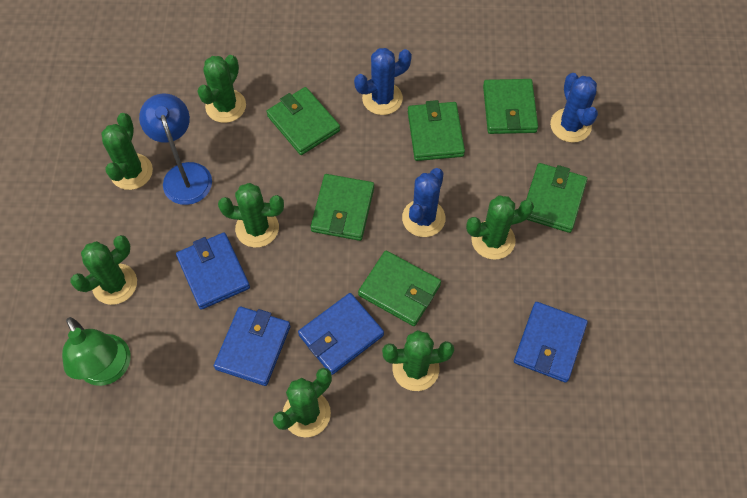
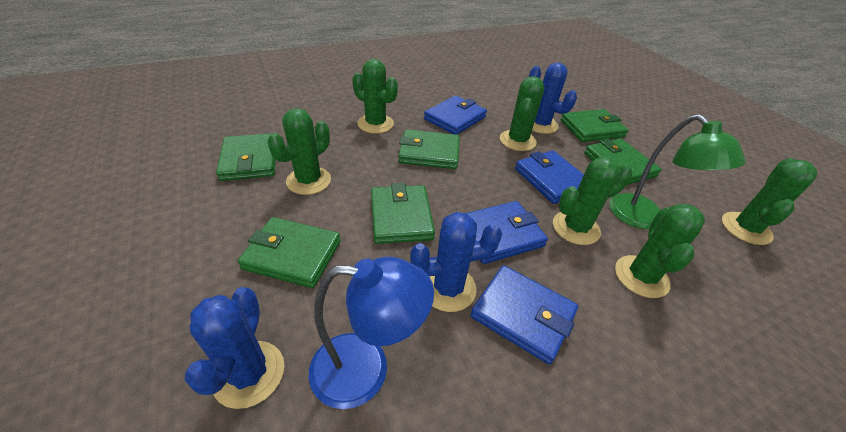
green cactus: 7 -> 6

